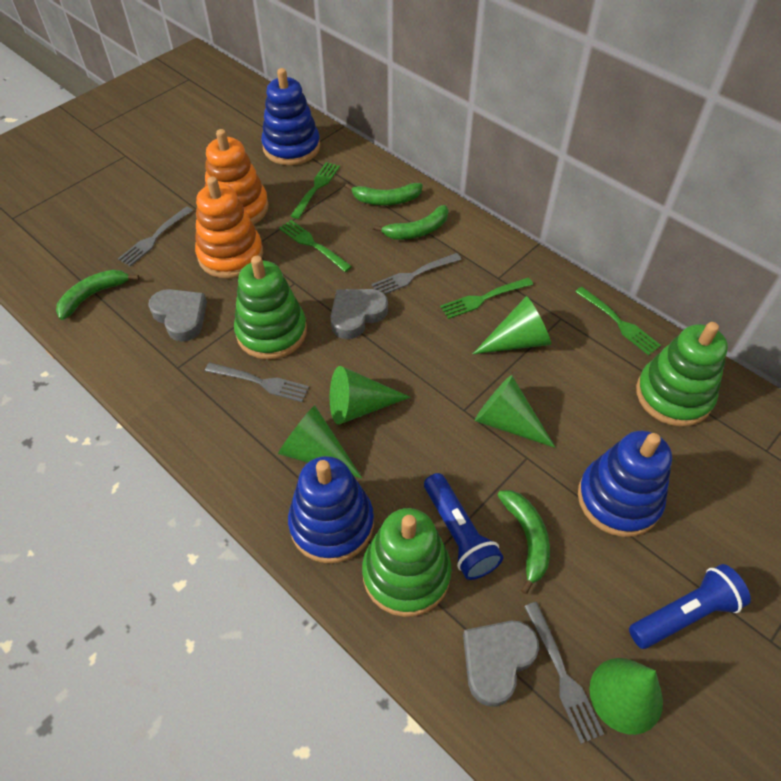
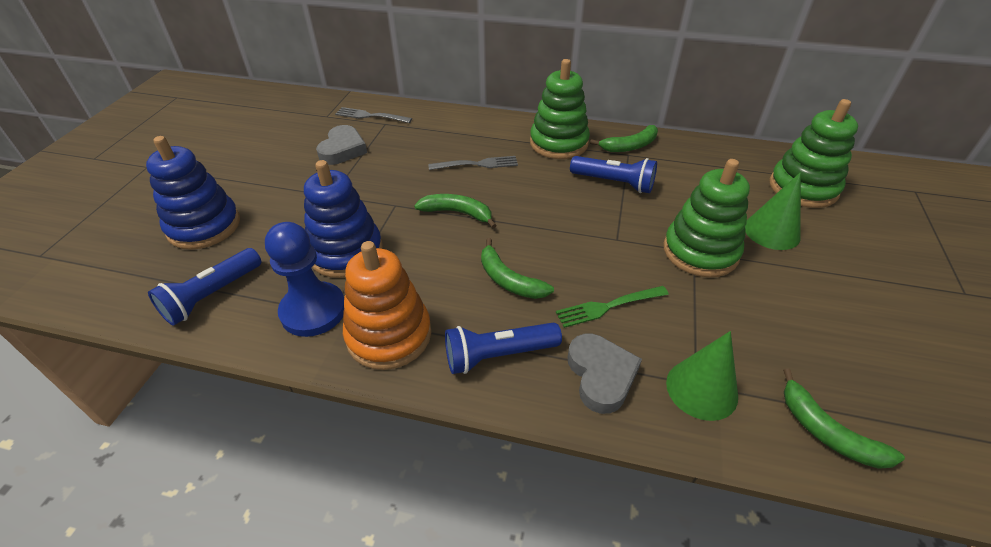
blue flashlight: 2 -> 3
blue pawn: 0 -> 1
blue stacking toy: 3 -> 2
green cone: 5 -> 2
green fork: 4 -> 1
grey fork: 4 -> 2
grey heart: 3 -> 2
orange stacking toy: 2 -> 1

